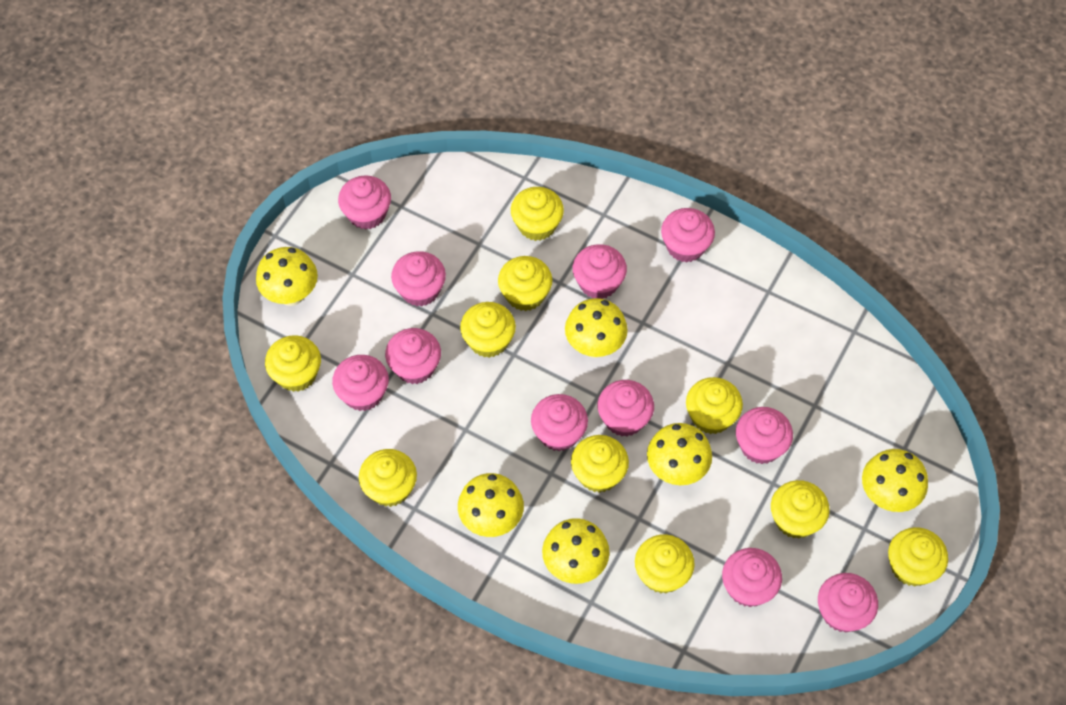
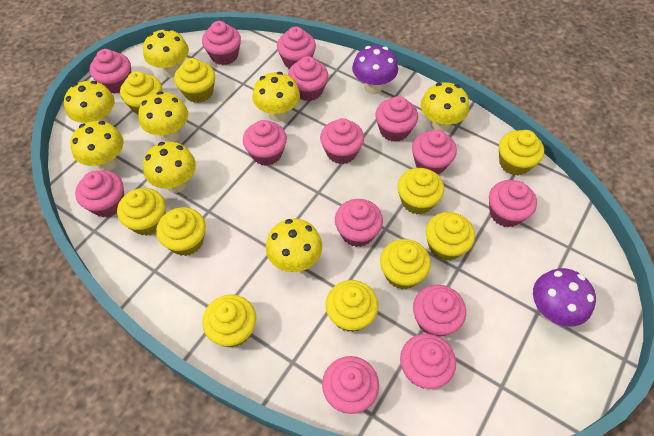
pink cupcake: 11 -> 14
purple mushroom: 0 -> 2
yellow mushroom: 6 -> 8

